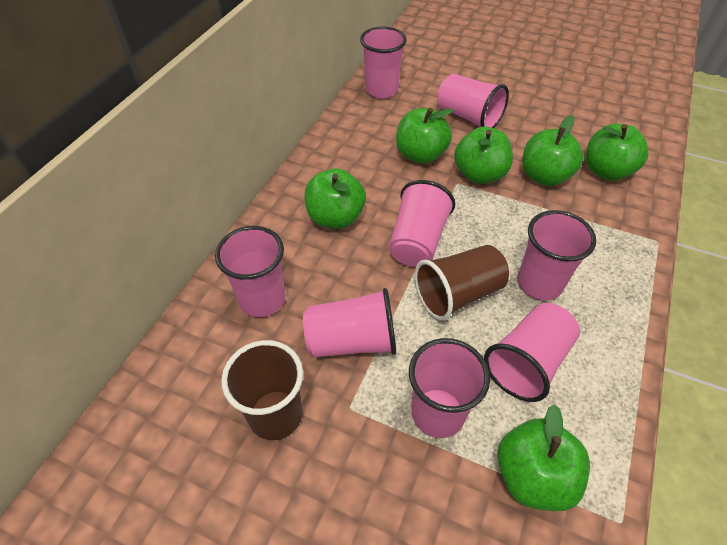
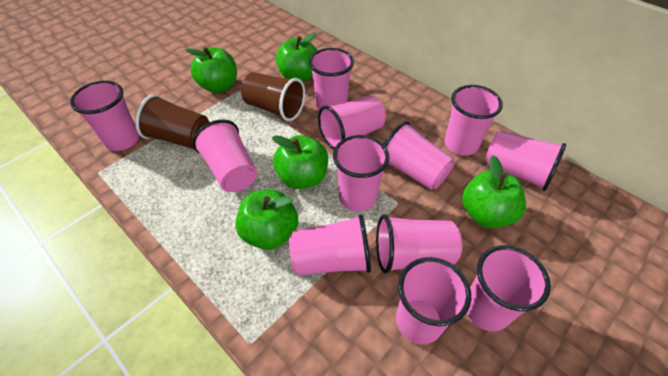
green apple: 6 -> 5
pink cup: 8 -> 12

